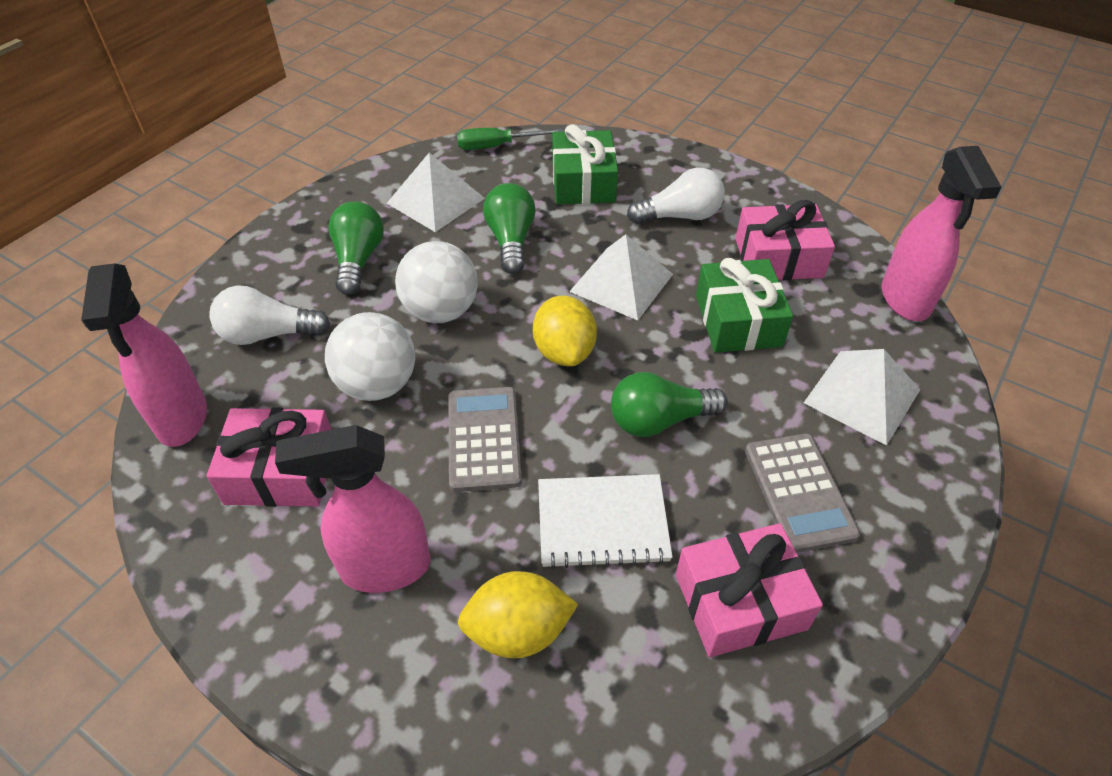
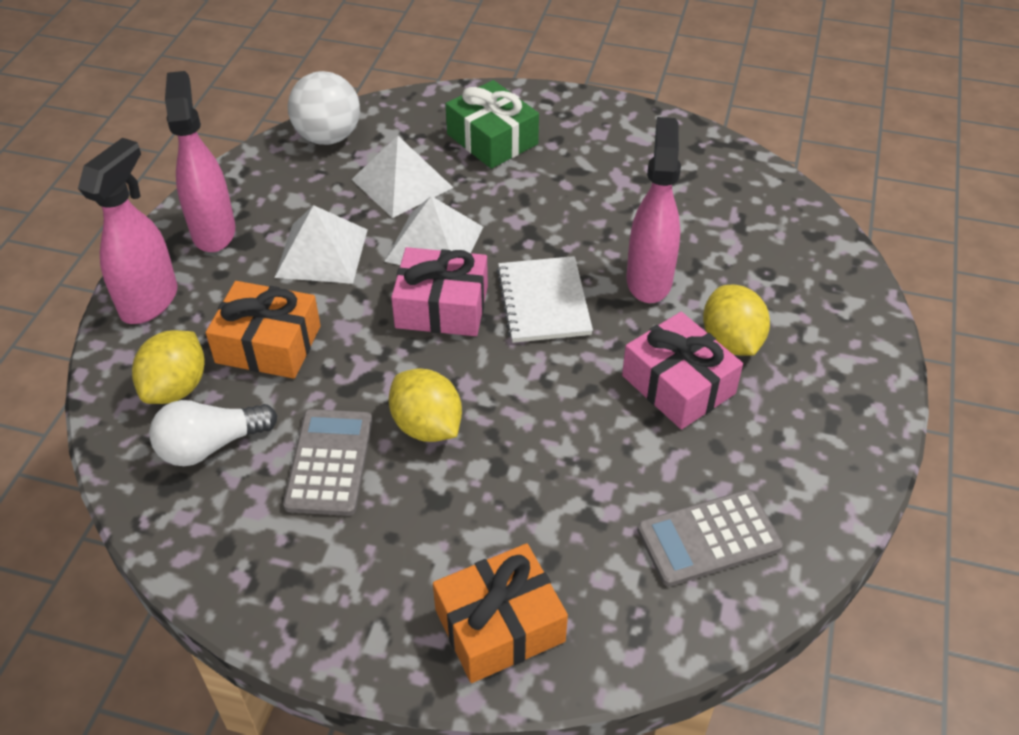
green gift: 2 -> 1
green light bulb: 3 -> 0
green screwdriver: 1 -> 0
orange gift: 0 -> 2
pink gift: 3 -> 2
white ball: 2 -> 1
white light bulb: 2 -> 1
yellow lemon: 2 -> 3

